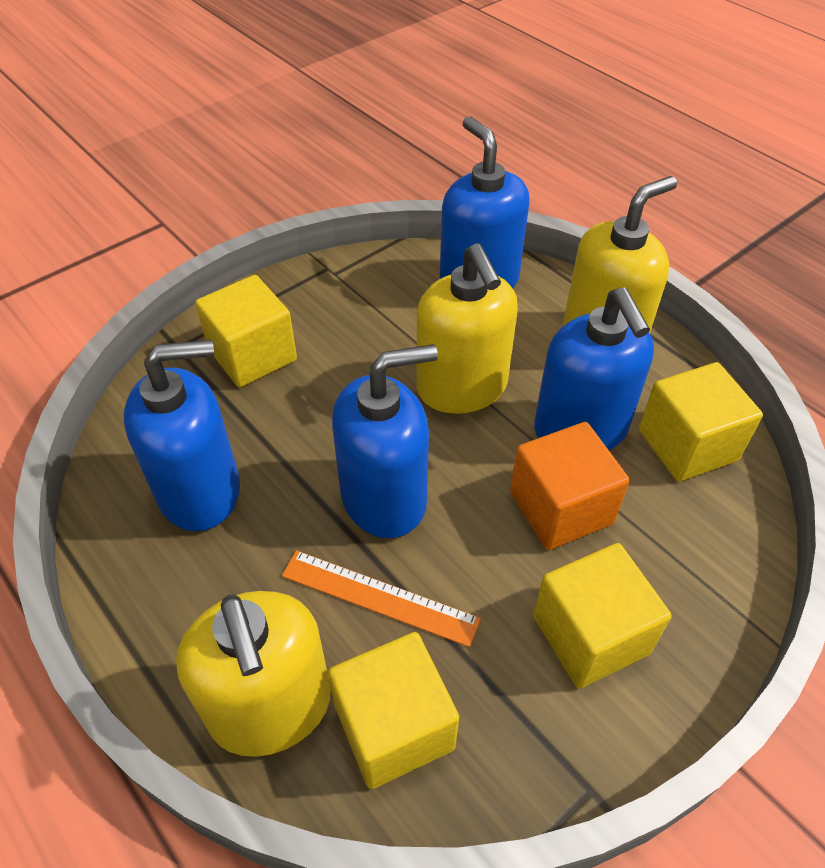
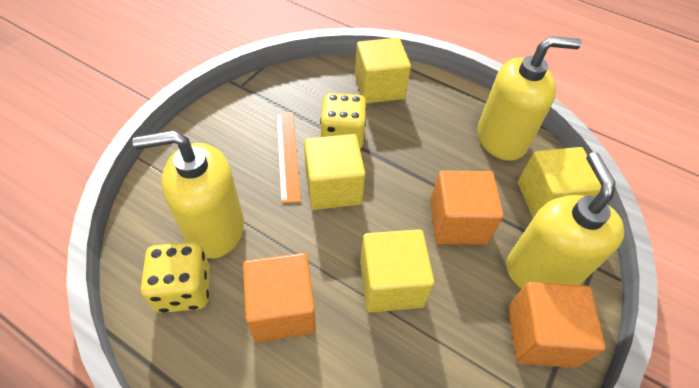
blue soap dispenser: 4 -> 0
orange cube: 1 -> 3
yellow dice: 0 -> 2

